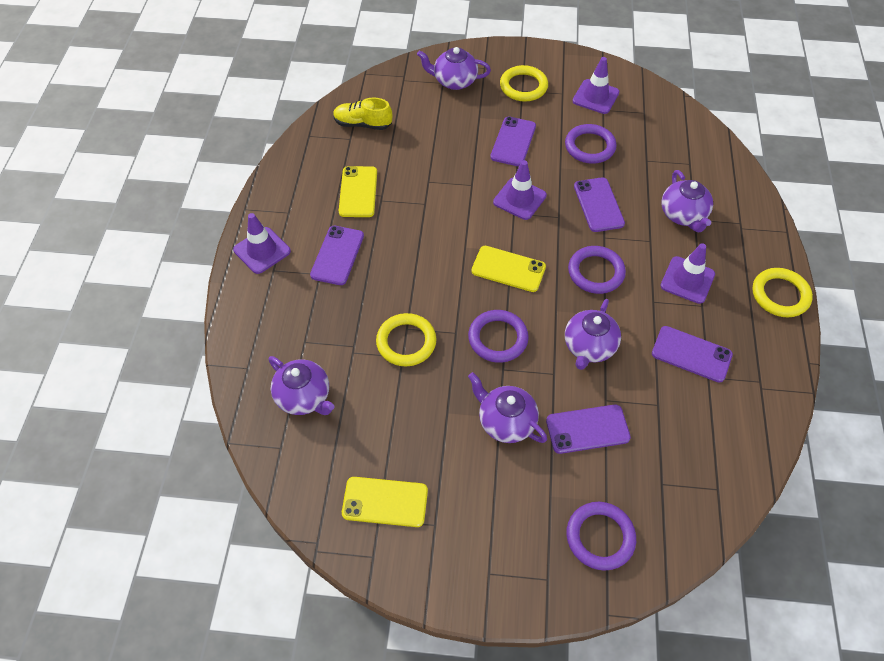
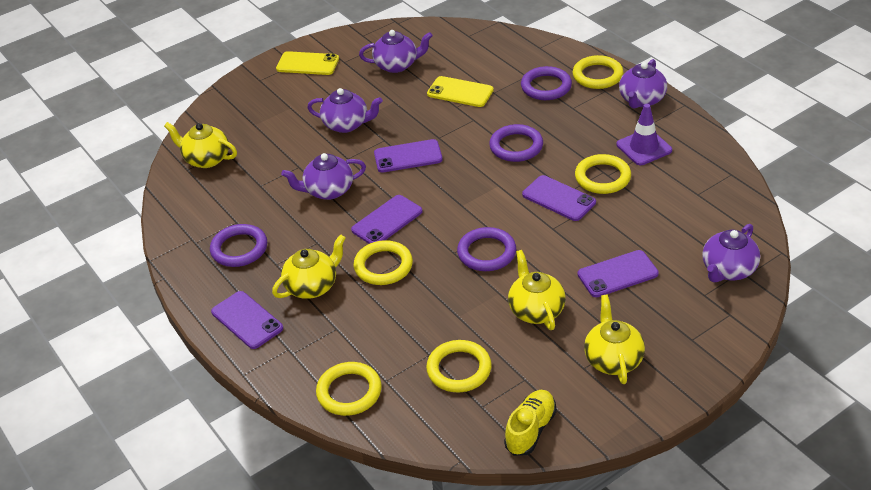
purple traffic cone: 4 -> 1
yellow phone: 3 -> 2
yellow ring: 3 -> 5
yellow teapot: 0 -> 4

